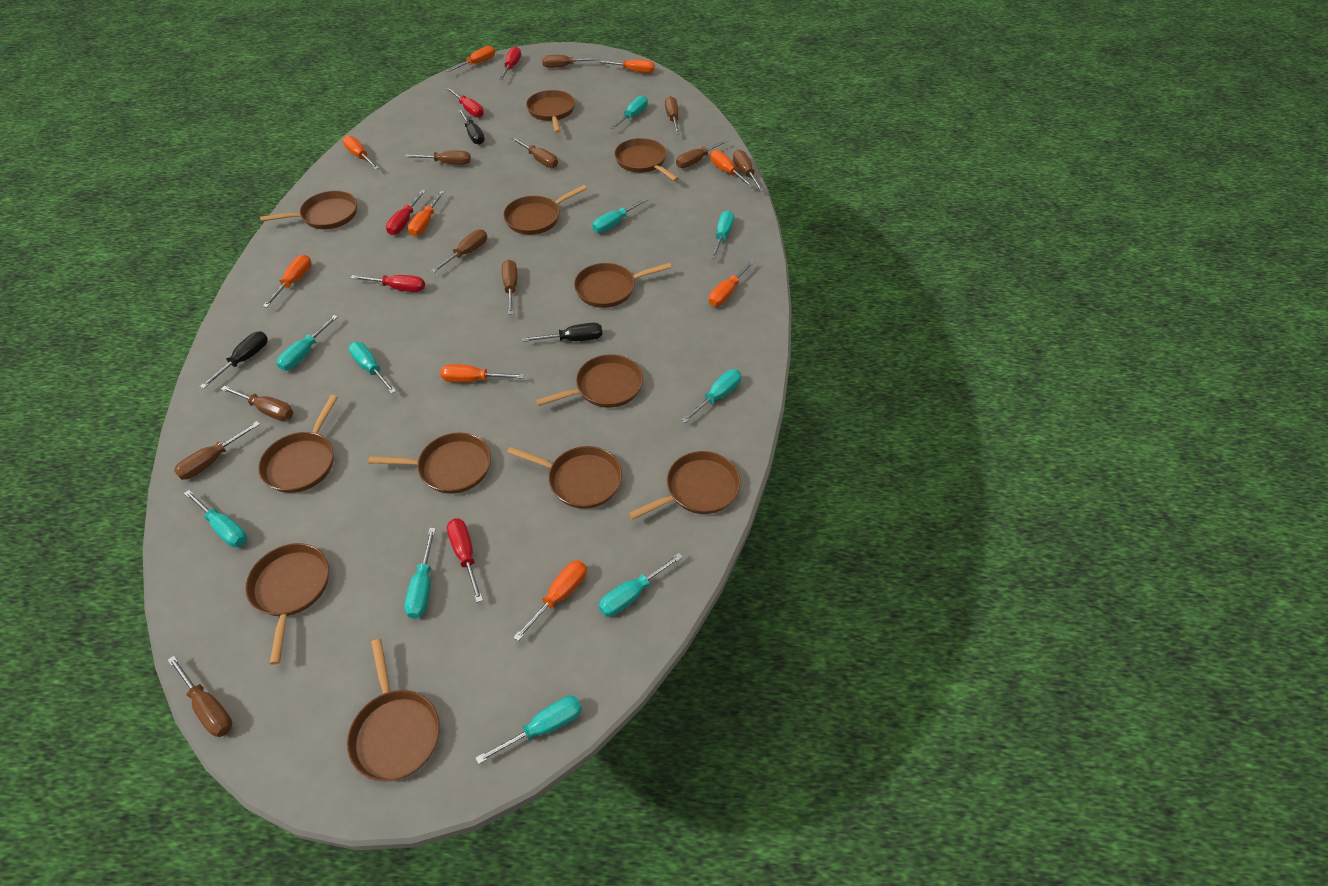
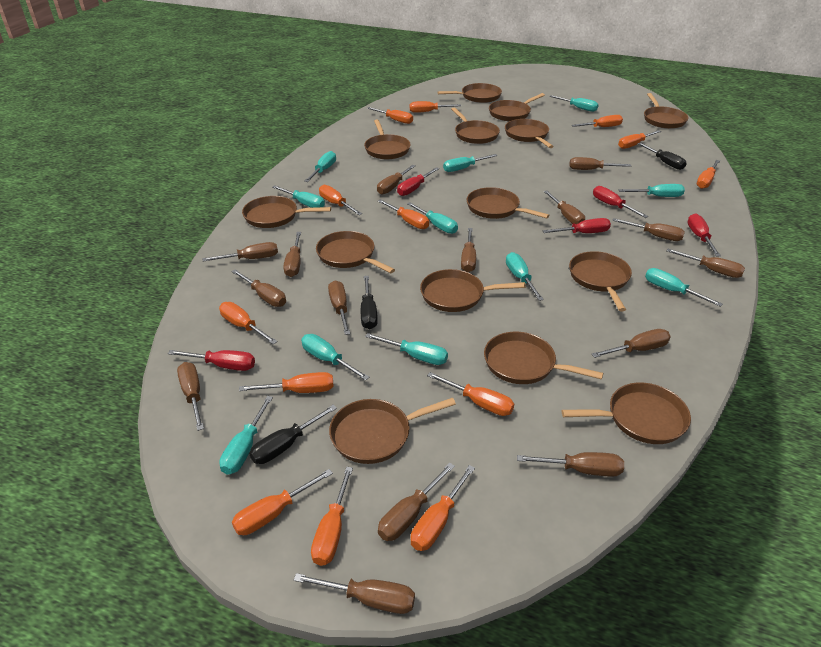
brown pan: 12 -> 14
brown screwdriver: 11 -> 15
orange screwdriver: 9 -> 13
turquoise screwdriver: 10 -> 11

